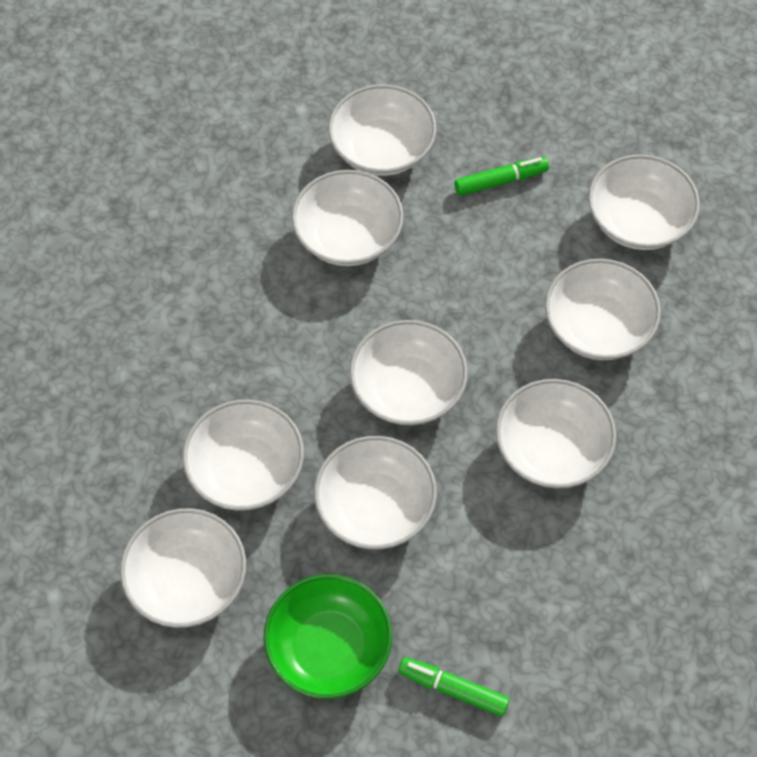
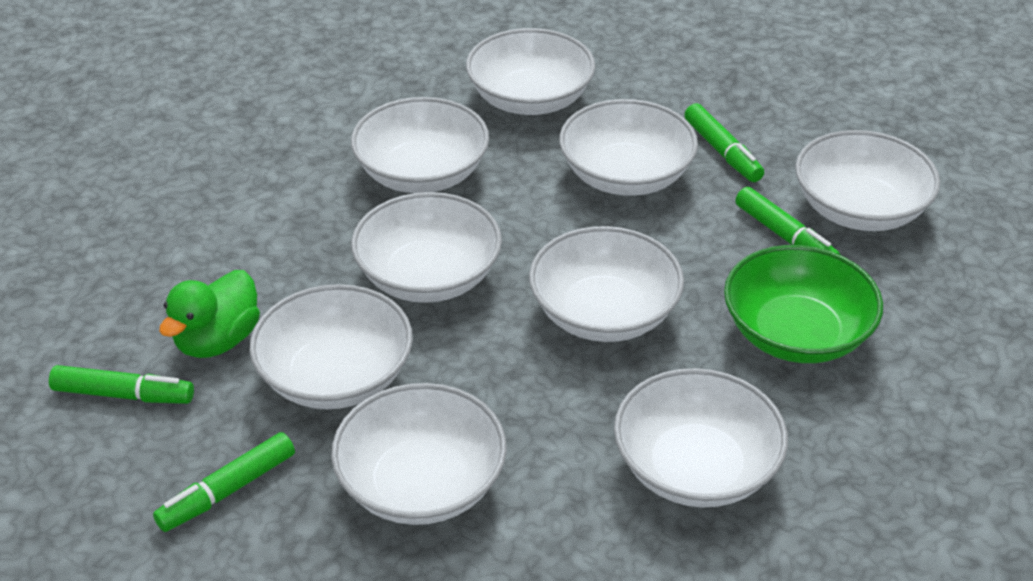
green duck: 0 -> 1
green marker: 2 -> 4

